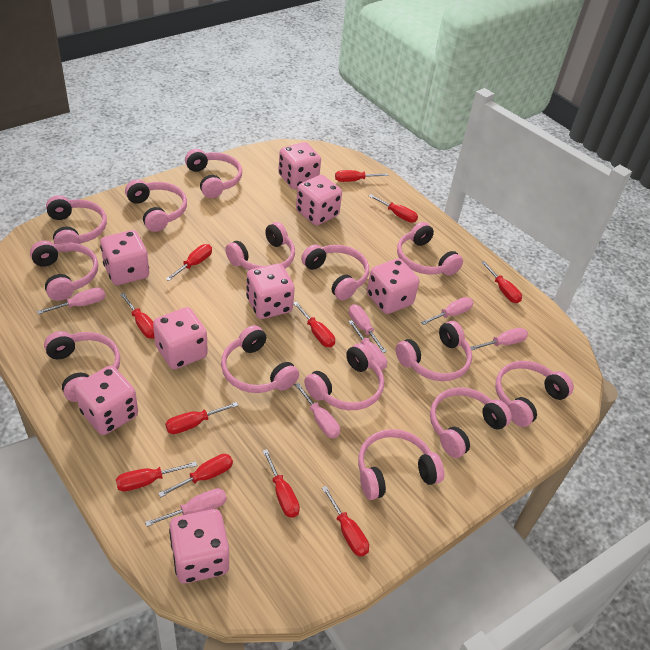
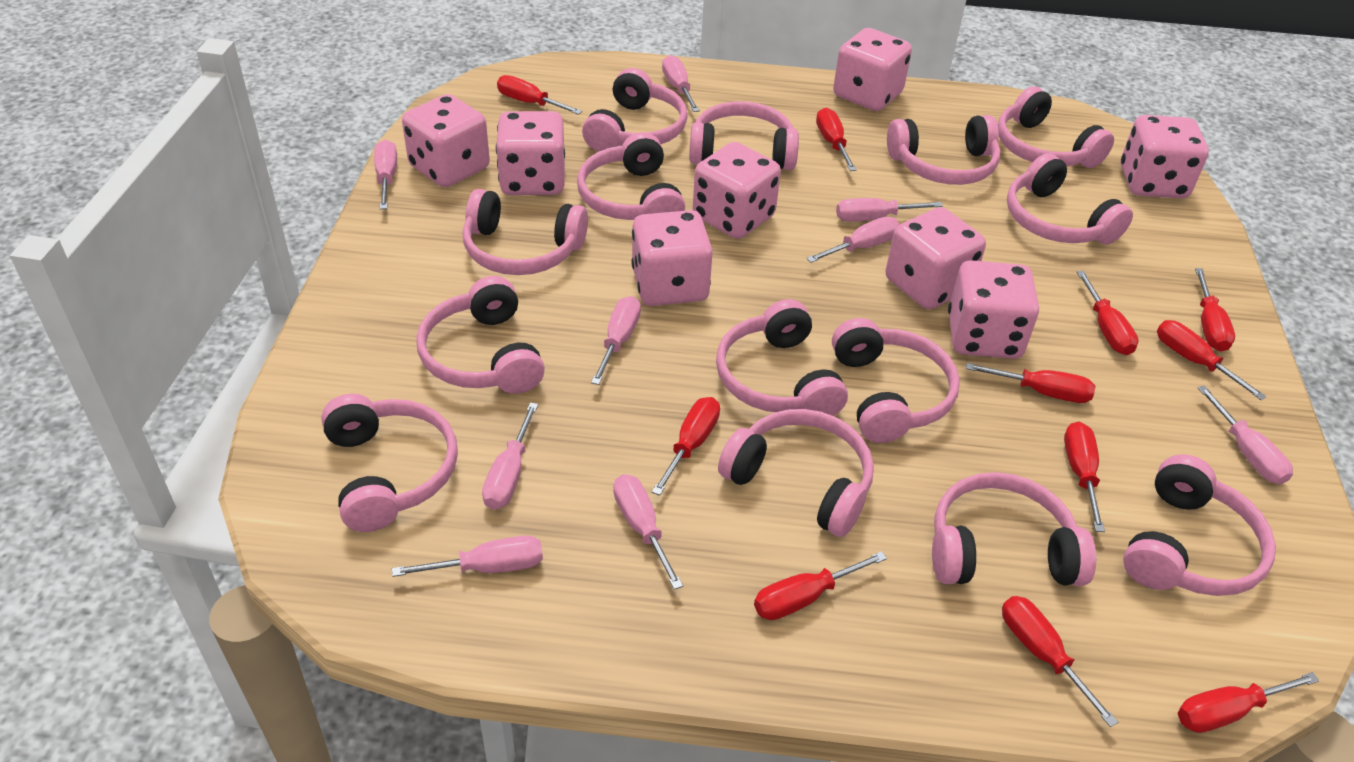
pink screwdriver: 7 -> 9

